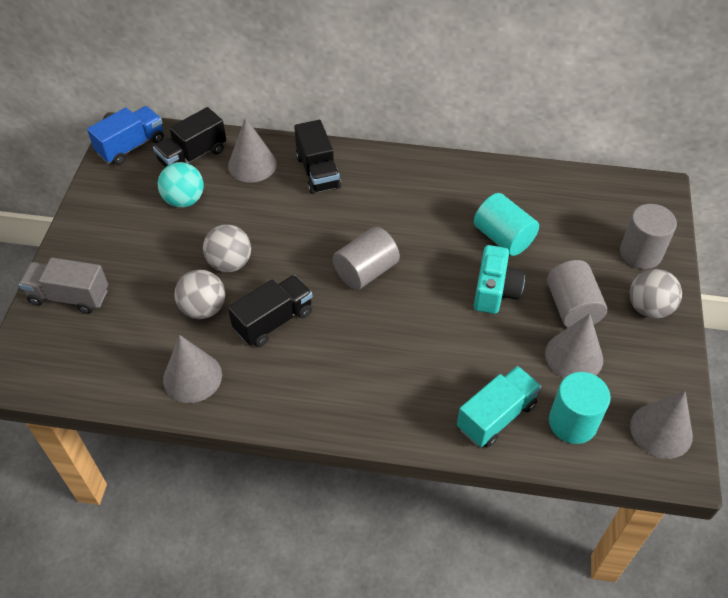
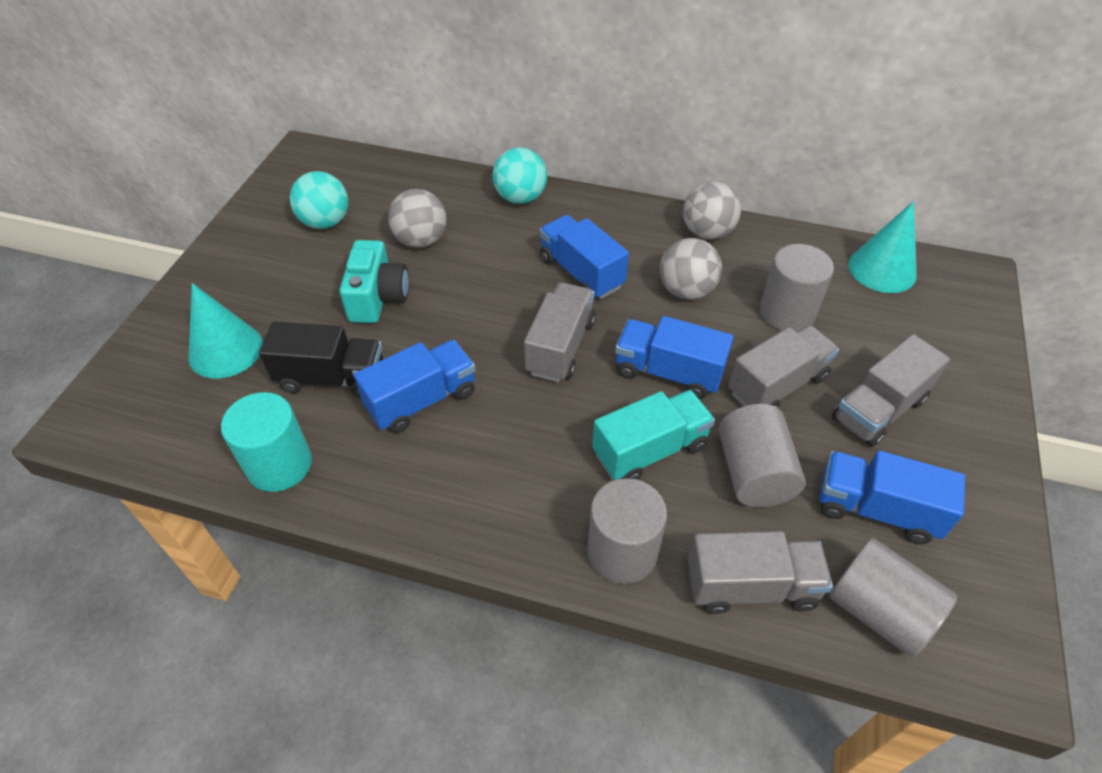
black truck: 3 -> 1
blue truck: 1 -> 4
grey cone: 4 -> 0
grey cylinder: 3 -> 4
grey truck: 1 -> 4
turquoise ball: 1 -> 2
turquoise cone: 0 -> 2
turquoise cylinder: 2 -> 1

